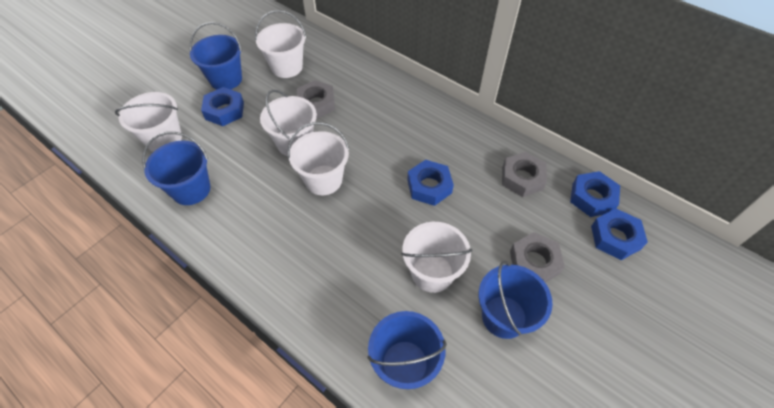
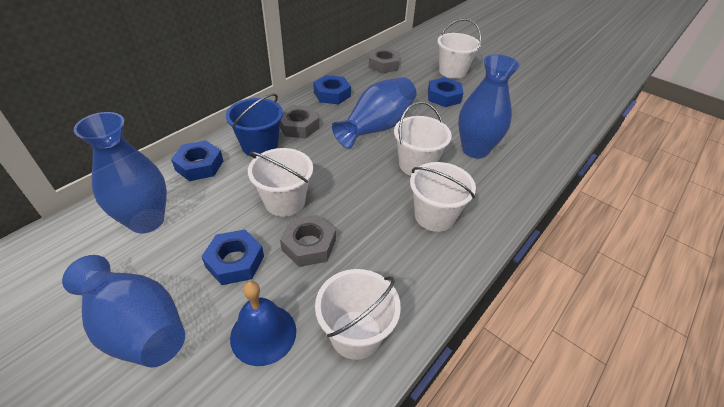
blue bell: 0 -> 1
blue bucket: 4 -> 1
blue vase: 0 -> 4

